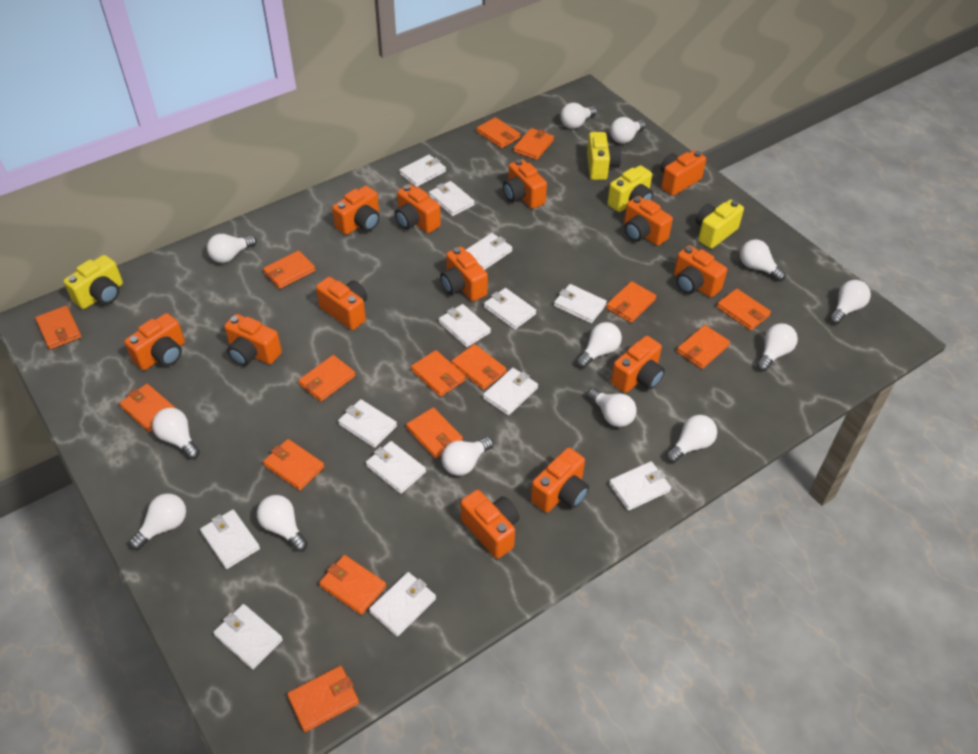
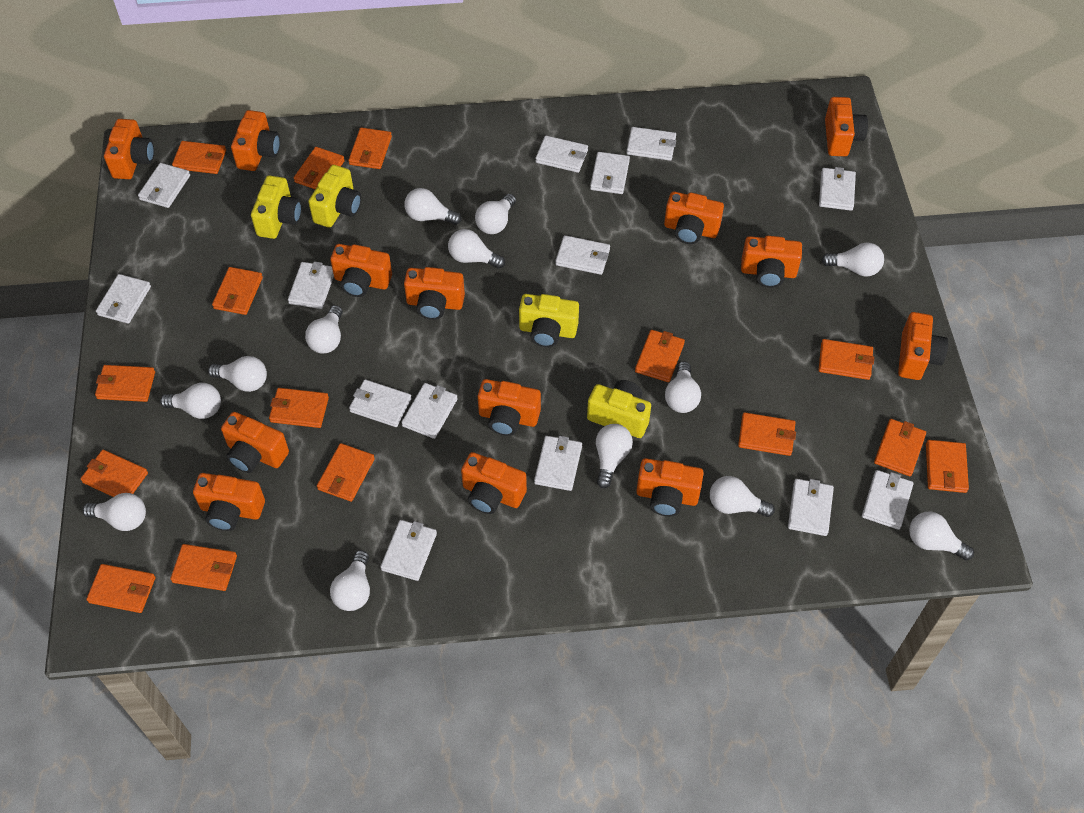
white wallet: 13 -> 14

